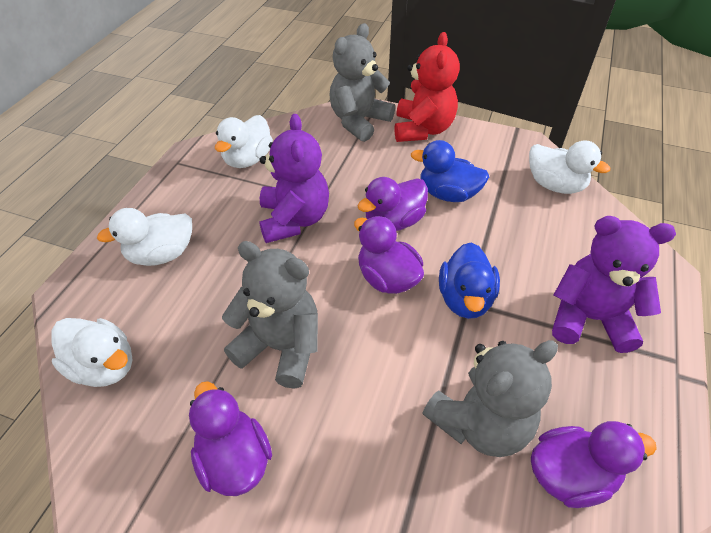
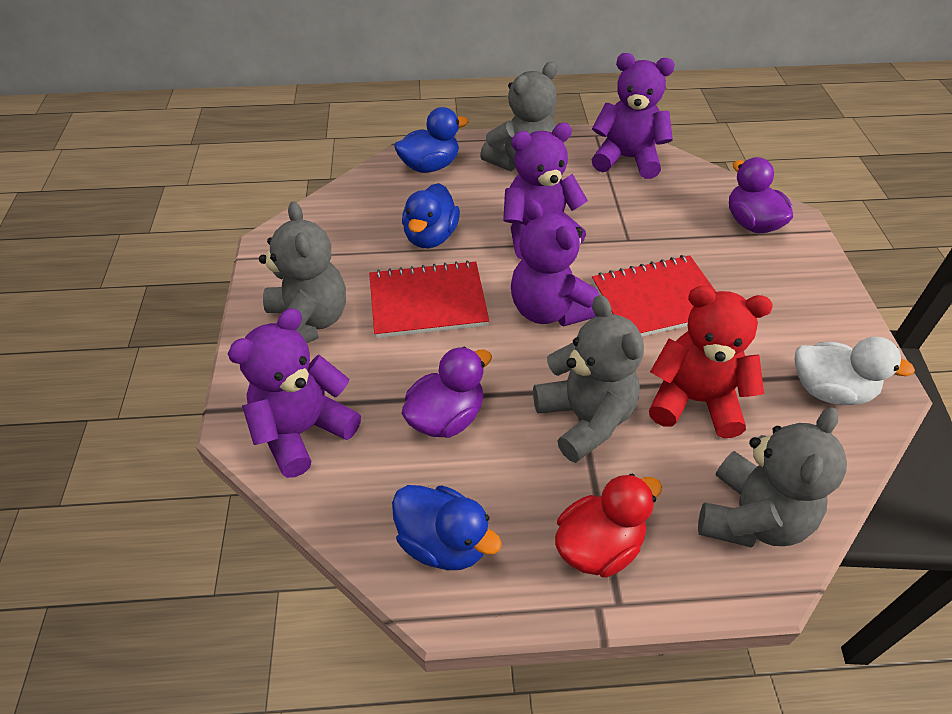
blue duck: 2 -> 3
grey teddy bear: 3 -> 4
purple duck: 4 -> 2
purple teddy bear: 2 -> 4
red duck: 0 -> 1
red notebook: 0 -> 2
white duck: 4 -> 1

